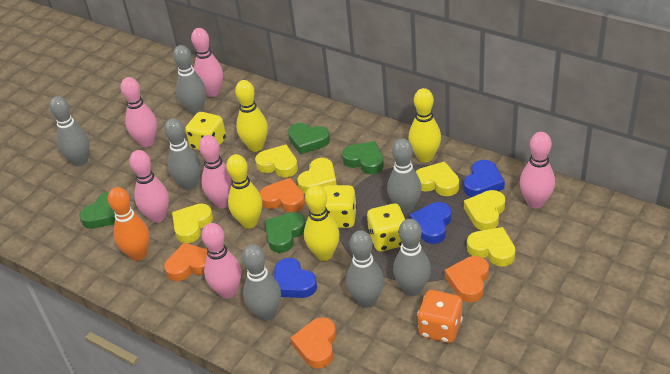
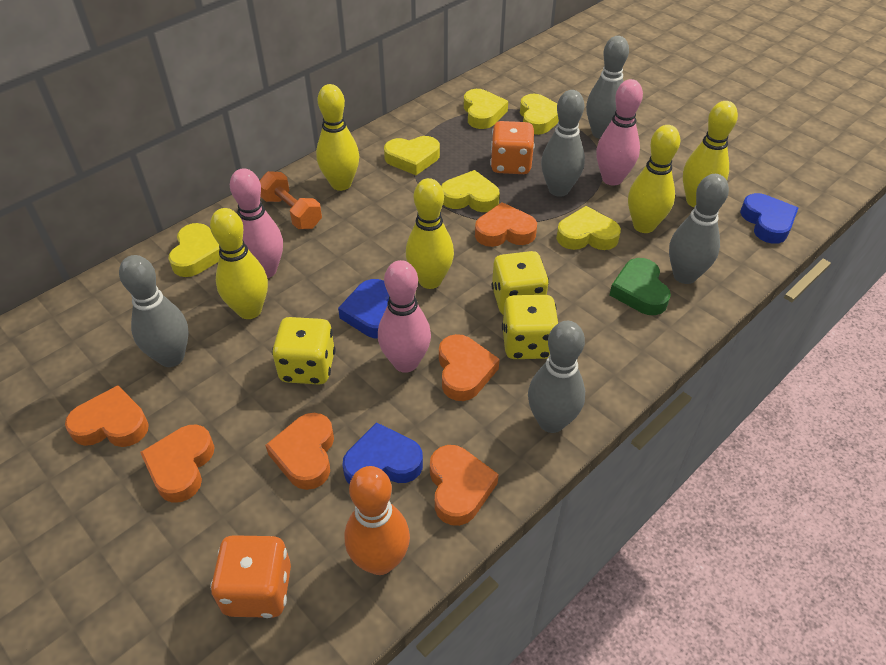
green heart: 4 -> 1
grey bowling pin: 7 -> 5
orange dice: 1 -> 2
orange dumbbell: 0 -> 1
orange heart: 4 -> 6
pink bowling pin: 6 -> 3
yellow bowling pin: 4 -> 5

